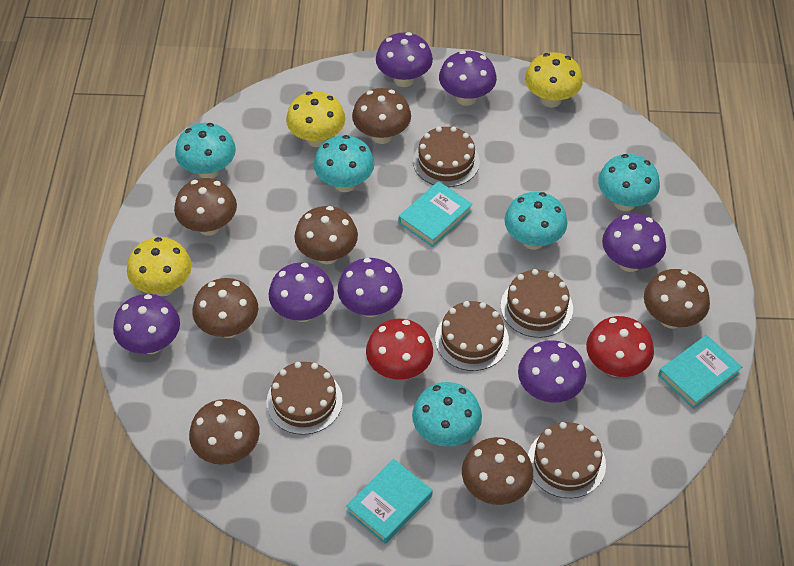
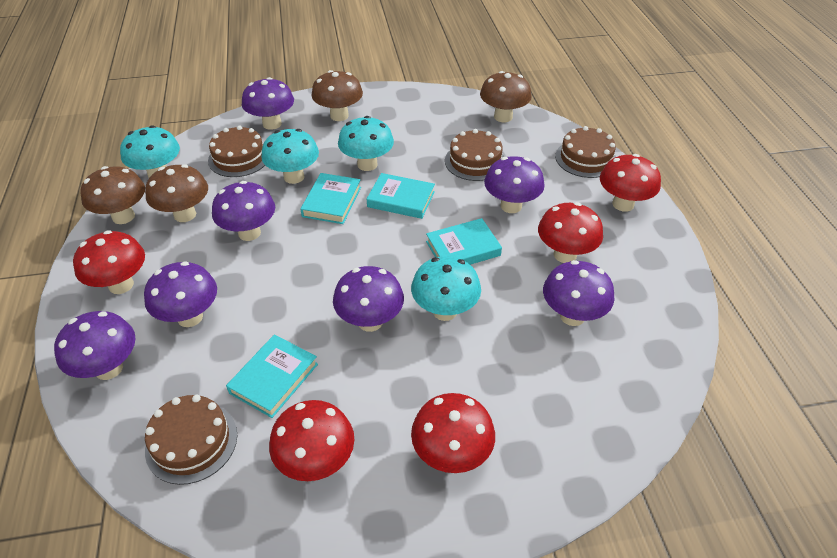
brown cake: 5 -> 4
brown mushroom: 7 -> 4
red mushroom: 2 -> 5
turquoise book: 3 -> 4
turquoise mushroom: 5 -> 4
yellow mushroom: 3 -> 0

